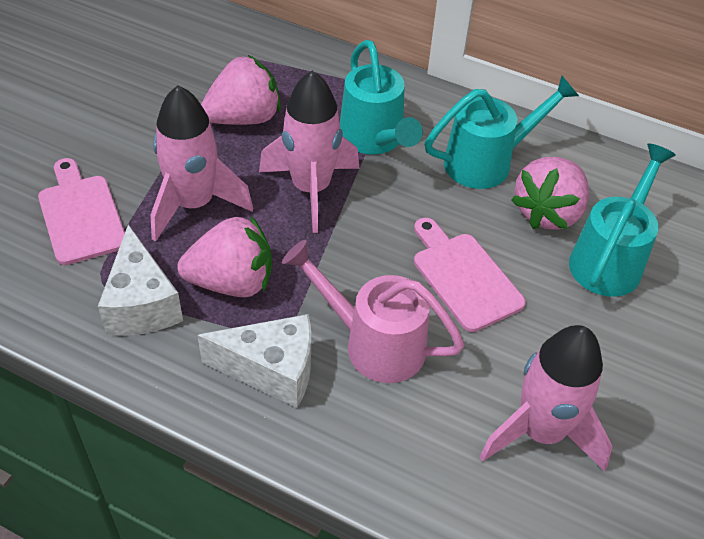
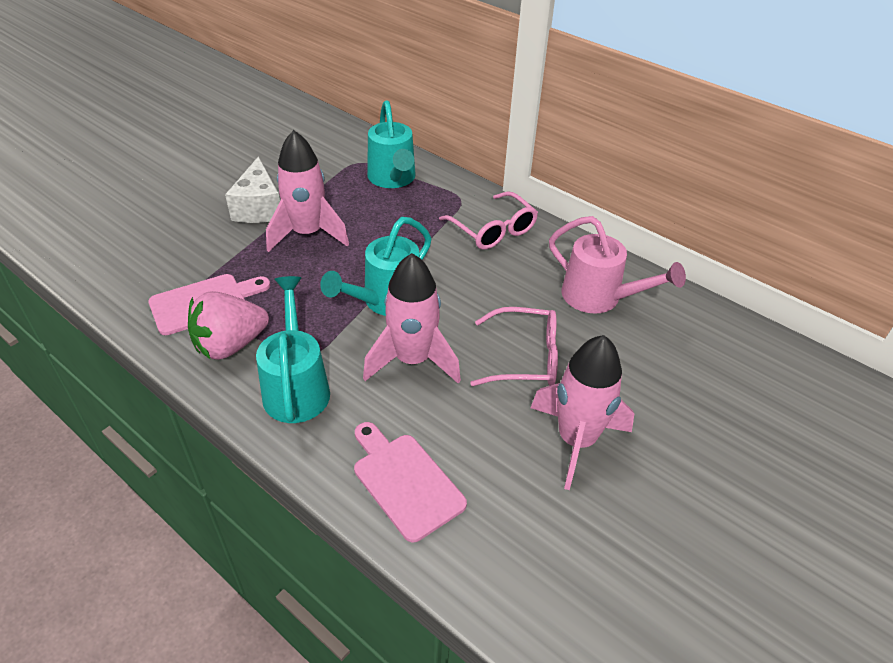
pink glasses: 0 -> 2
pink strawberry: 3 -> 1
white cheese: 2 -> 1

